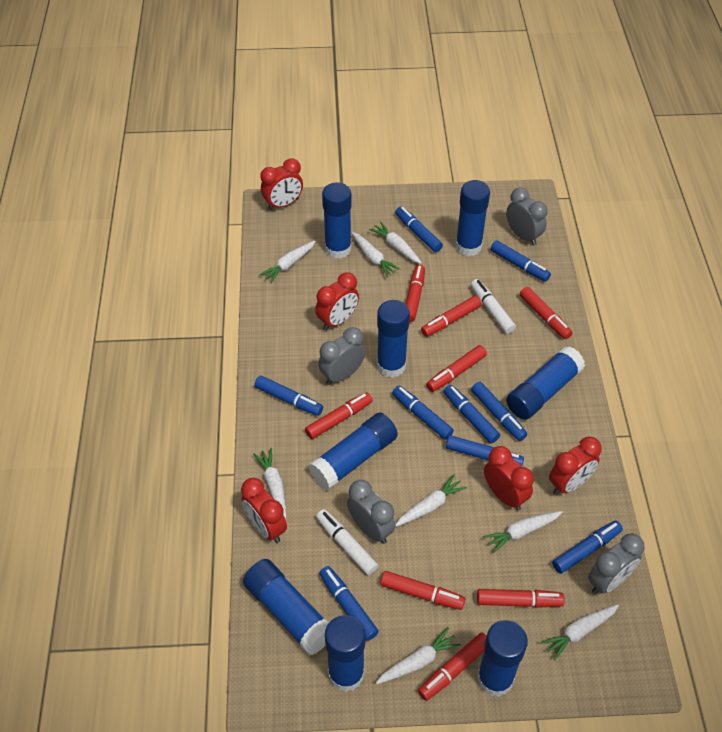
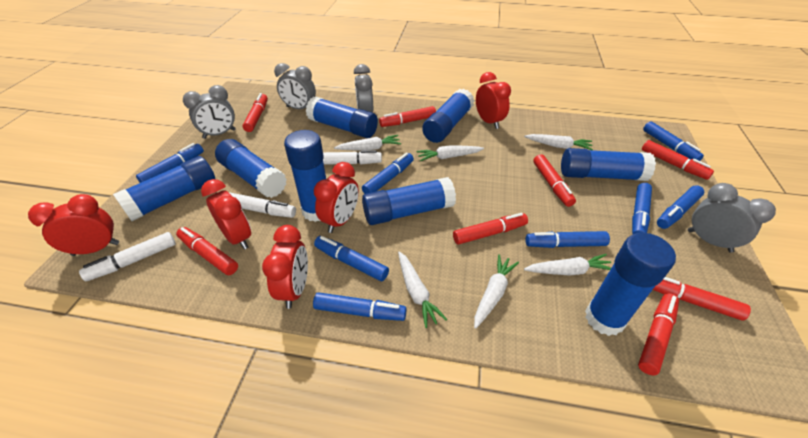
blue marker: 9 -> 8
white carrot: 8 -> 6
white marker: 2 -> 3

